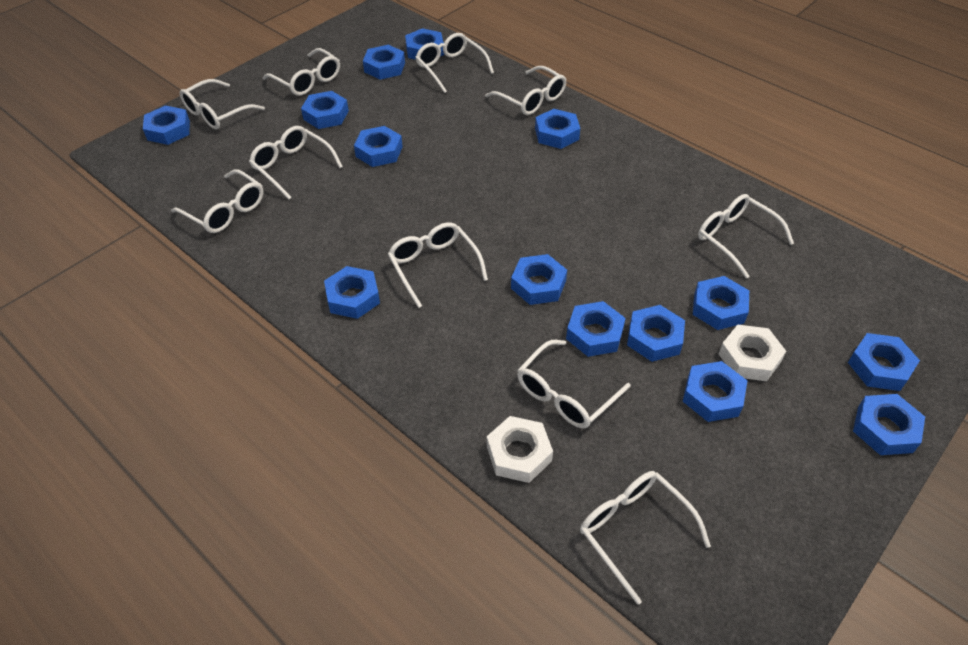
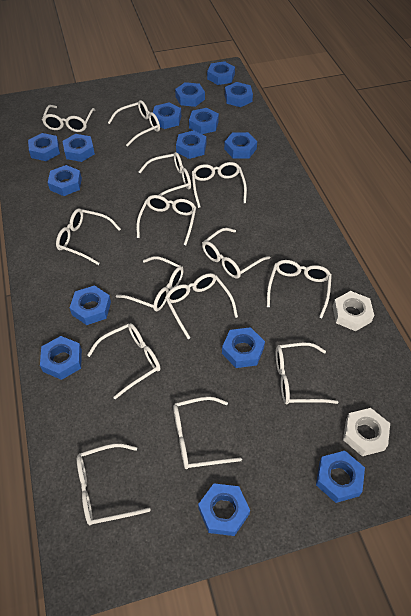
blue nut: 14 -> 15
white glasses: 10 -> 14

